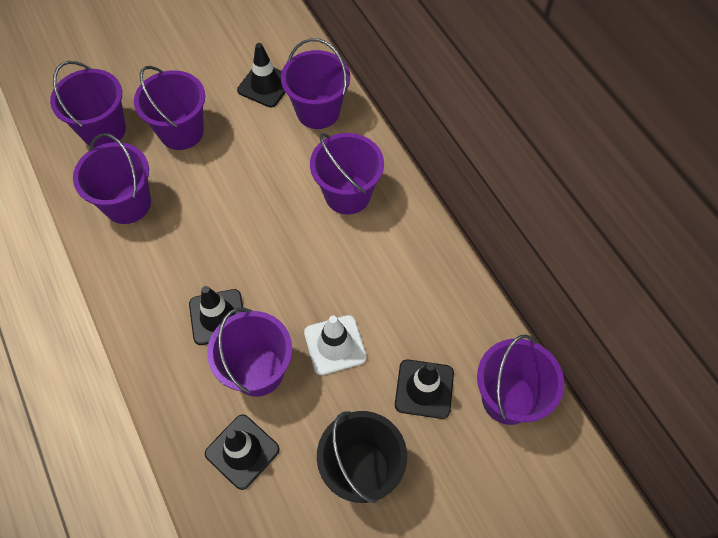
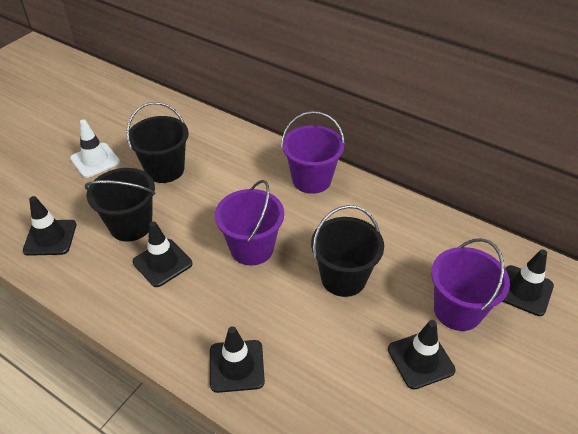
black bucket: 1 -> 3
black traffic cone: 4 -> 5
purple bucket: 7 -> 3

